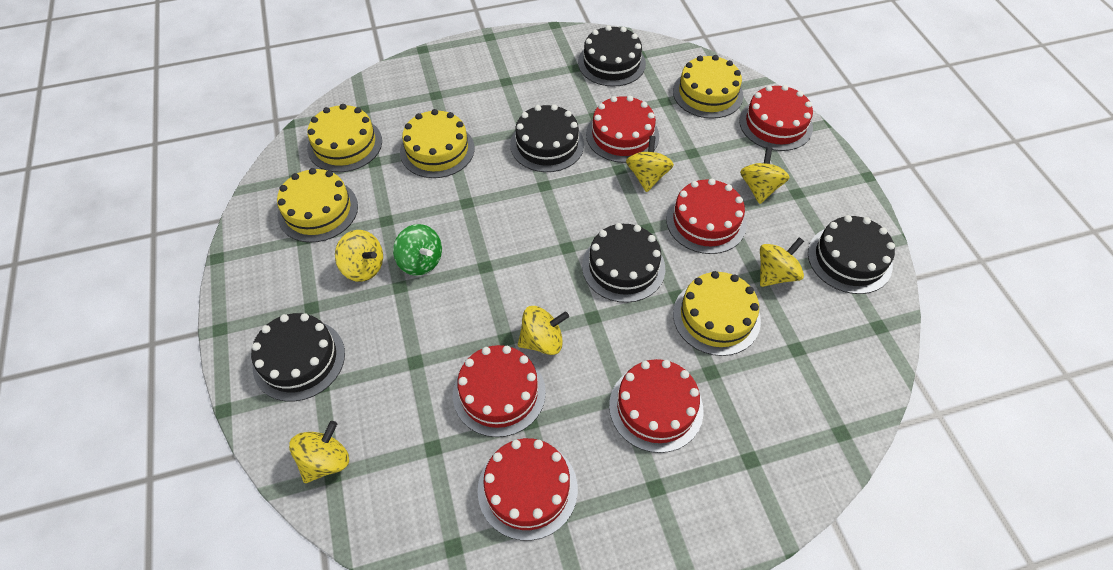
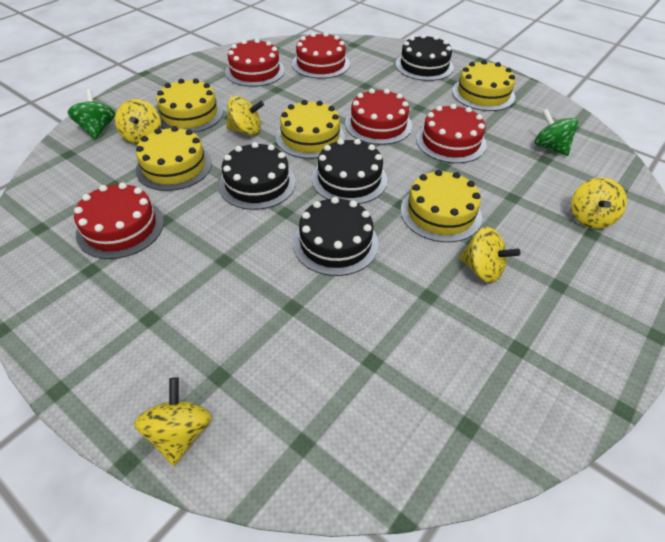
black cake: 5 -> 4
green spinning top: 1 -> 2
red cake: 6 -> 5
yellow spinning top: 6 -> 5

